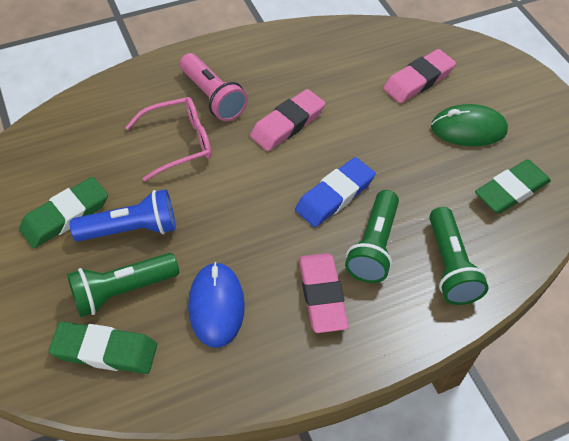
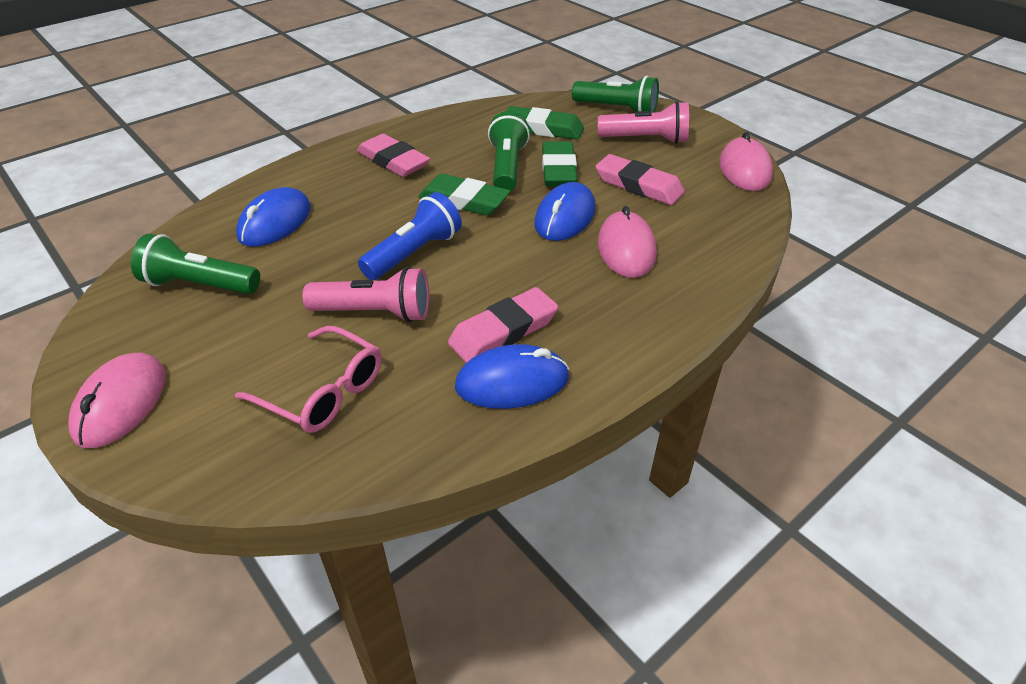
blue eraser: 1 -> 0
blue mouse: 1 -> 3
green mouse: 1 -> 0
pink flashlight: 1 -> 2
pink mouse: 0 -> 3

